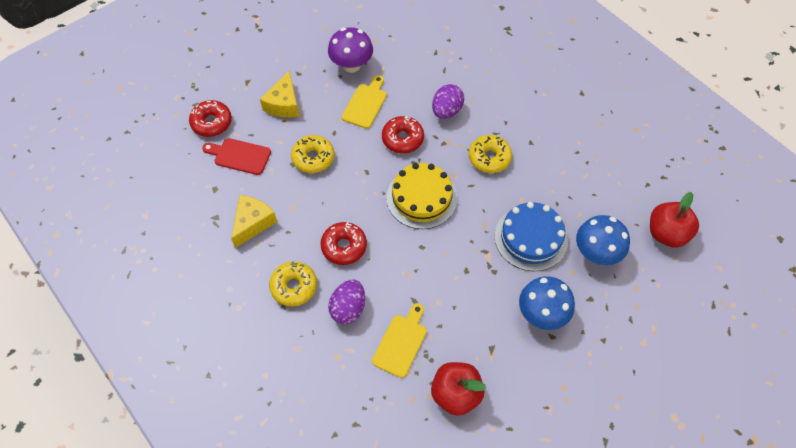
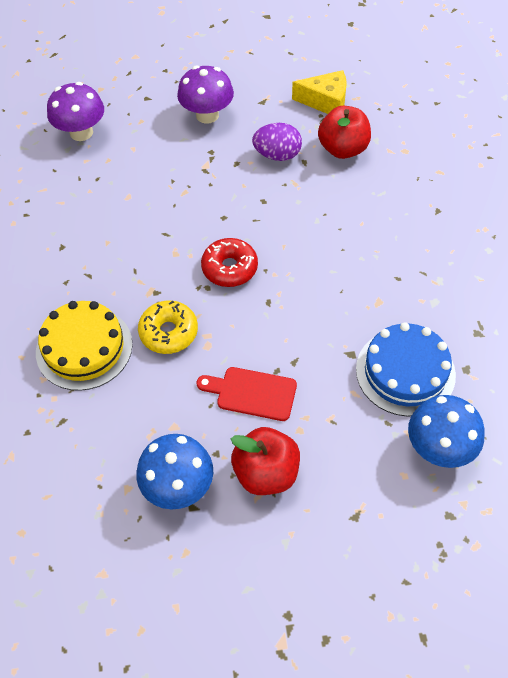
purple egg: 2 -> 1
purple mushroom: 1 -> 2
red donut: 3 -> 1
yellow cheese: 2 -> 1
yellow cutting board: 2 -> 0
yellow donut: 3 -> 1

